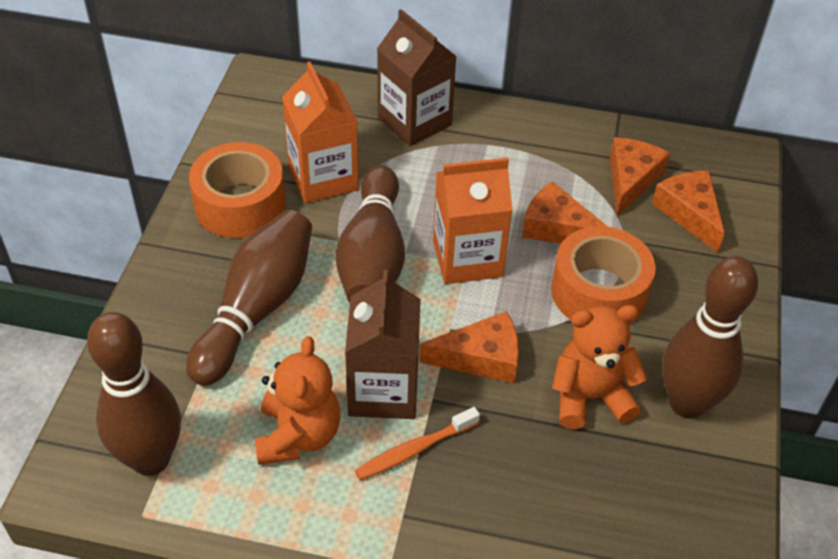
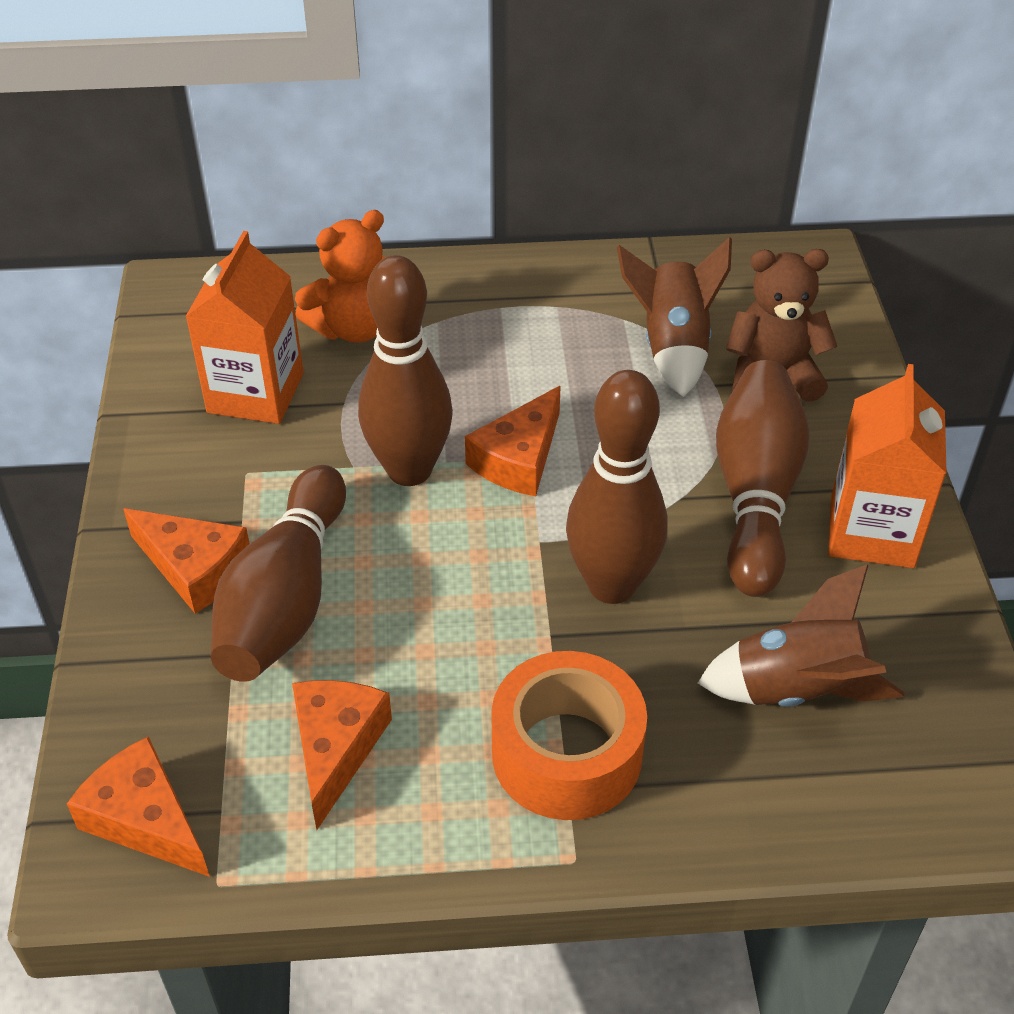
brown carton: 2 -> 0
brown rocket: 0 -> 2
brown teddy bear: 0 -> 1
orange tape: 2 -> 1
orange teddy bear: 2 -> 1
orange toothbrush: 1 -> 0

